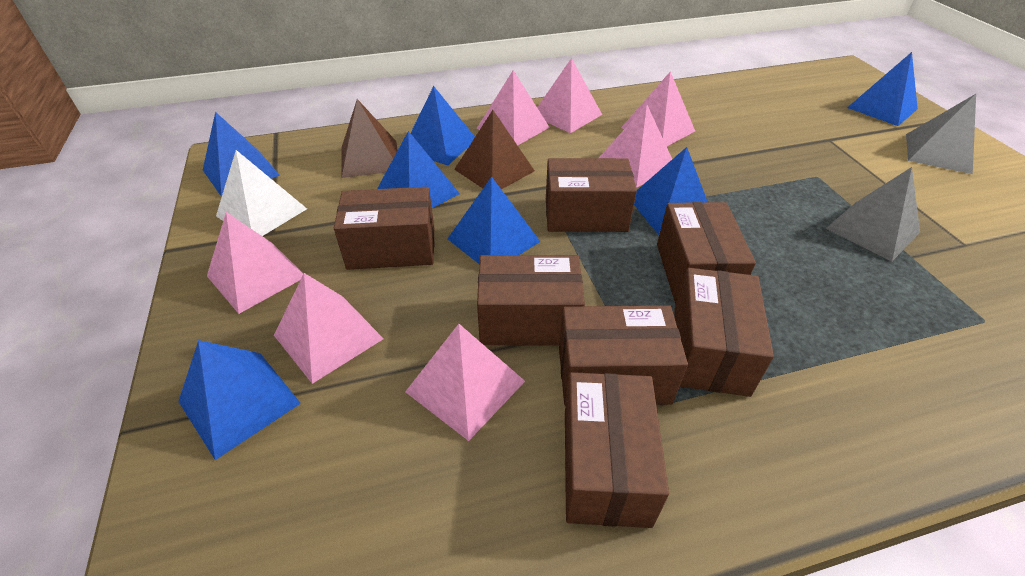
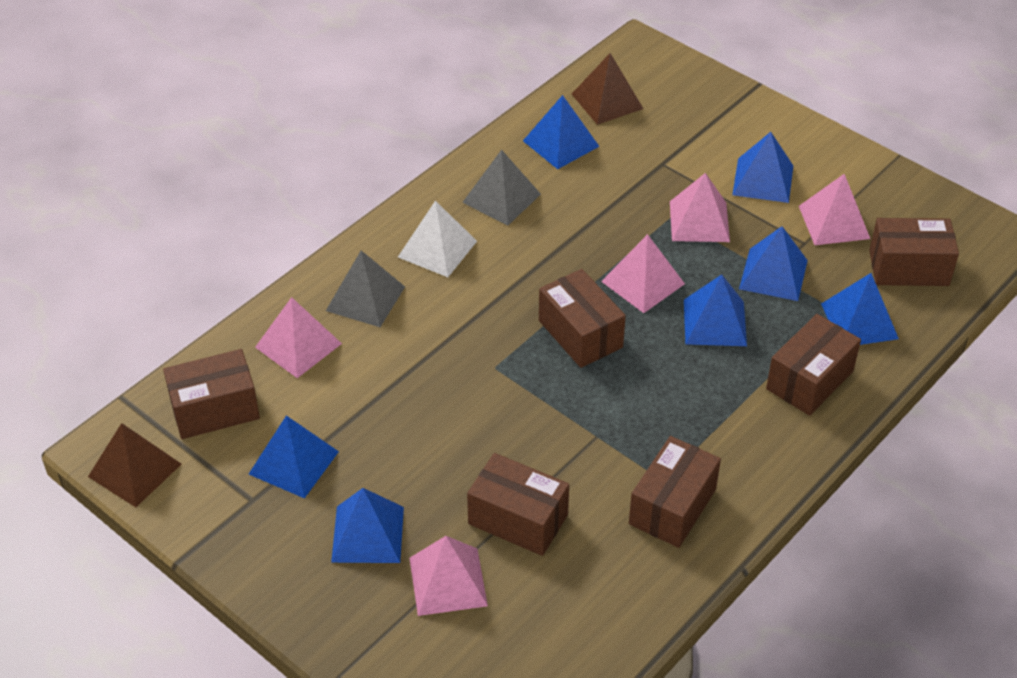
brown box: 7 -> 6
pink pyramid: 7 -> 5

